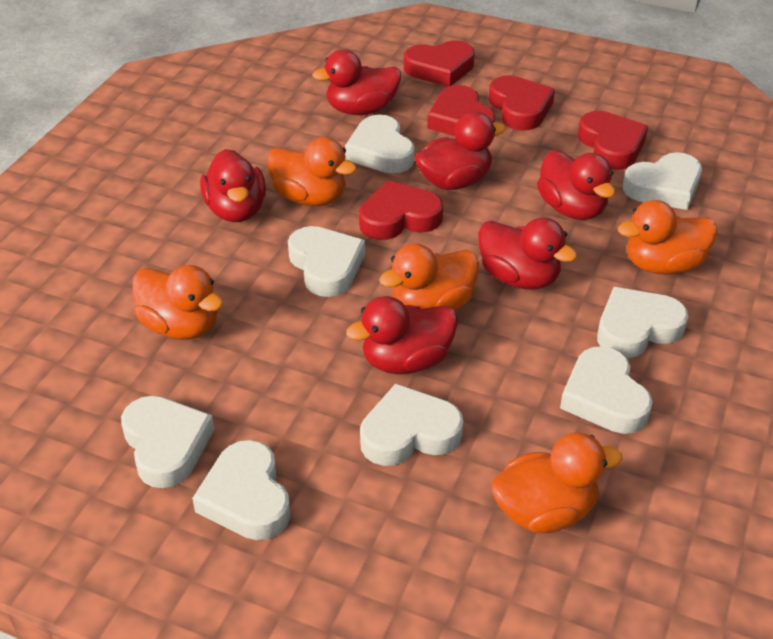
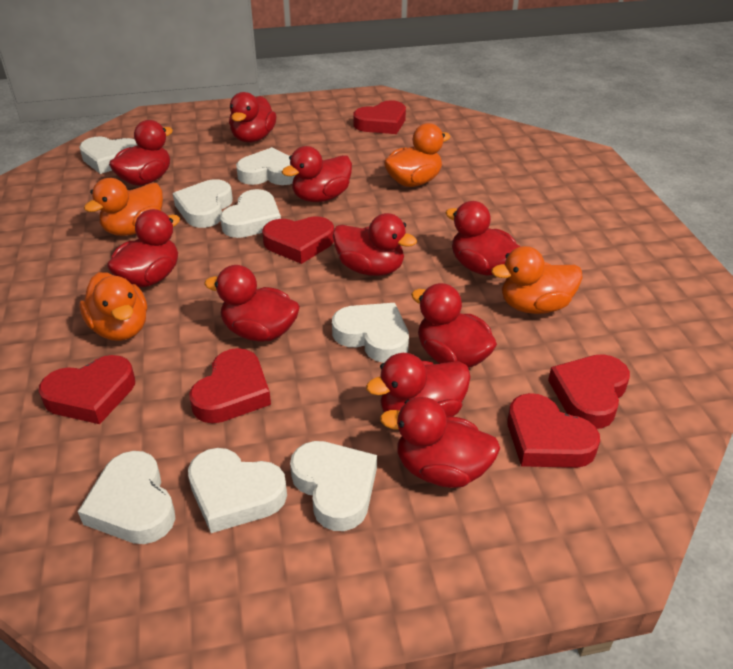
orange duck: 5 -> 4
red duck: 6 -> 10
red heart: 5 -> 6

